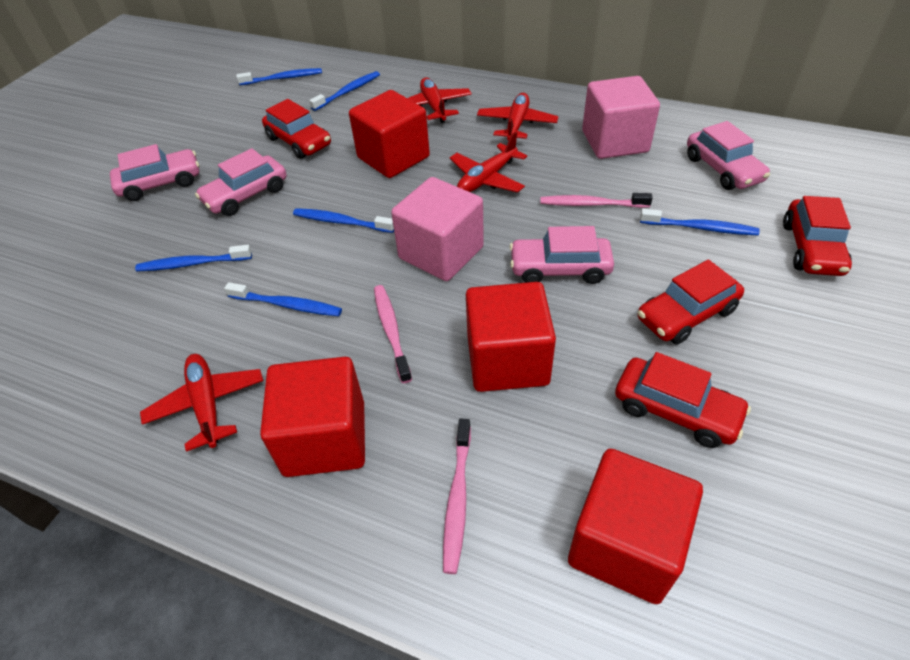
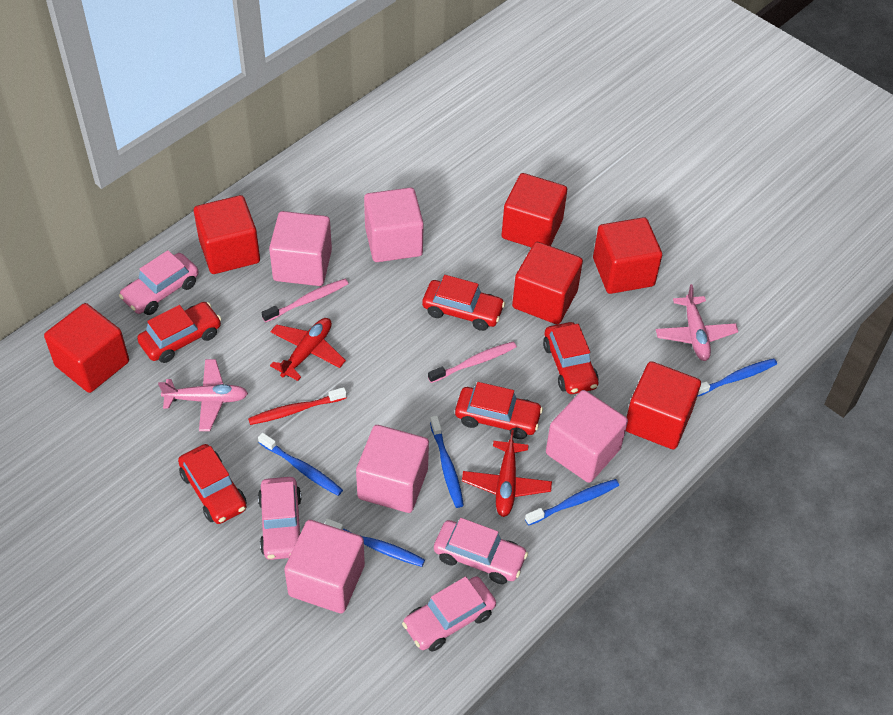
blue toothbrush: 6 -> 5
pink cube: 2 -> 5
pink plane: 0 -> 2
pink toothbrush: 3 -> 2
red car: 4 -> 5
red cube: 4 -> 6
red plane: 4 -> 2
red toothbrush: 0 -> 1

